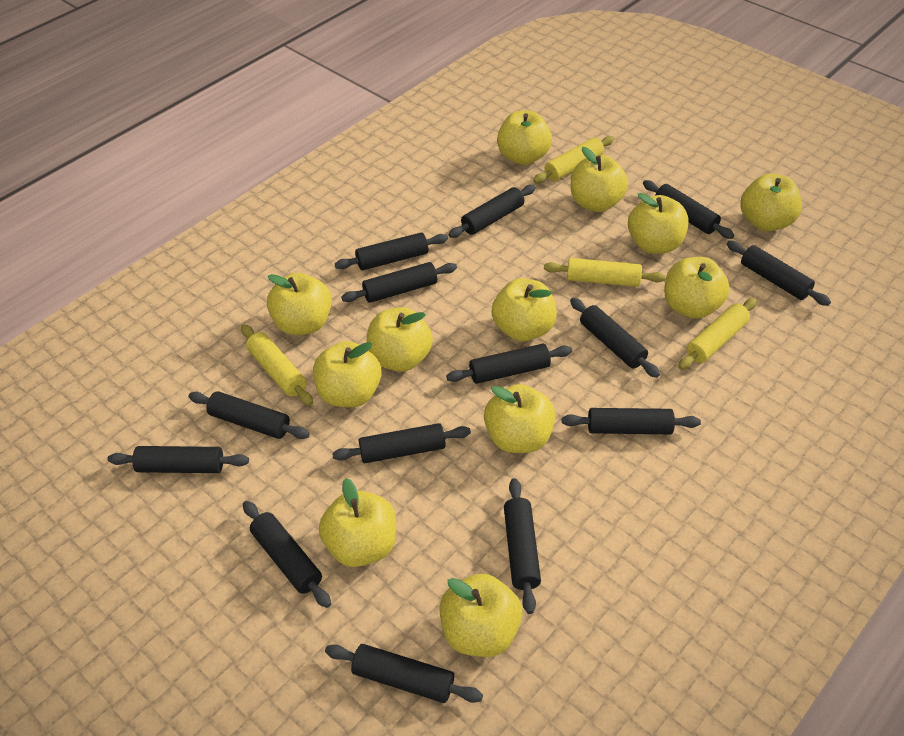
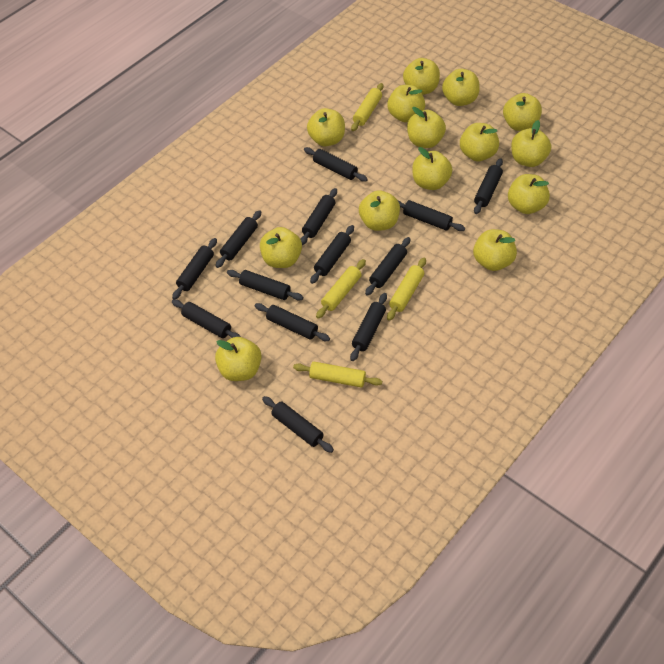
black rolling pin: 14 -> 13
yellow apple: 12 -> 14

